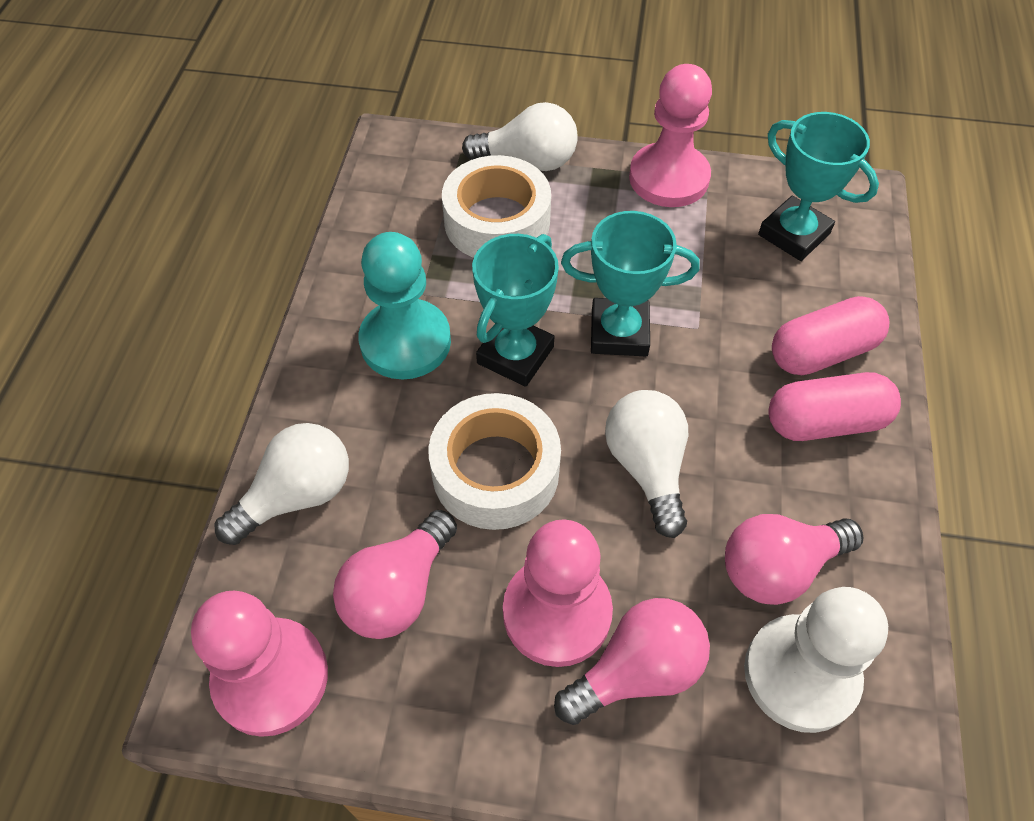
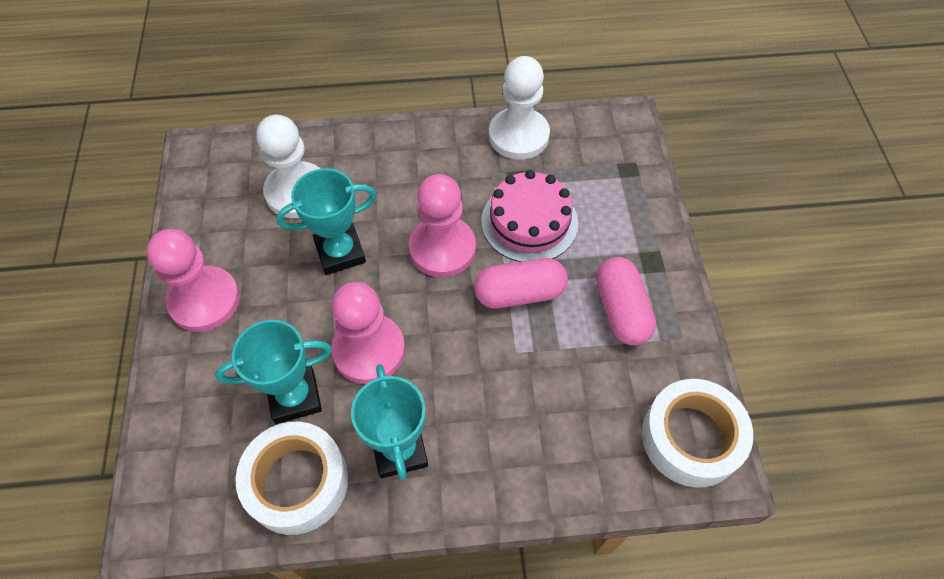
pink cake: 0 -> 1
pink light bulb: 3 -> 0
turquoise pawn: 1 -> 0
white light bulb: 3 -> 0
white pawn: 1 -> 2

